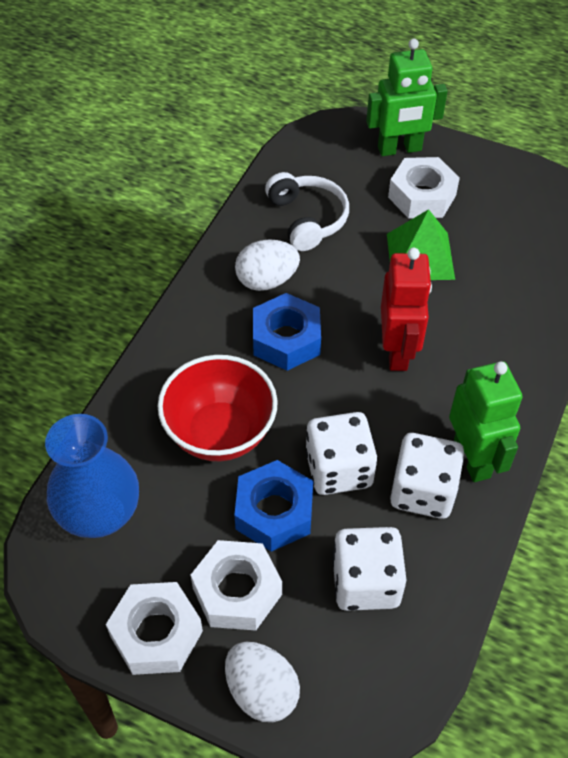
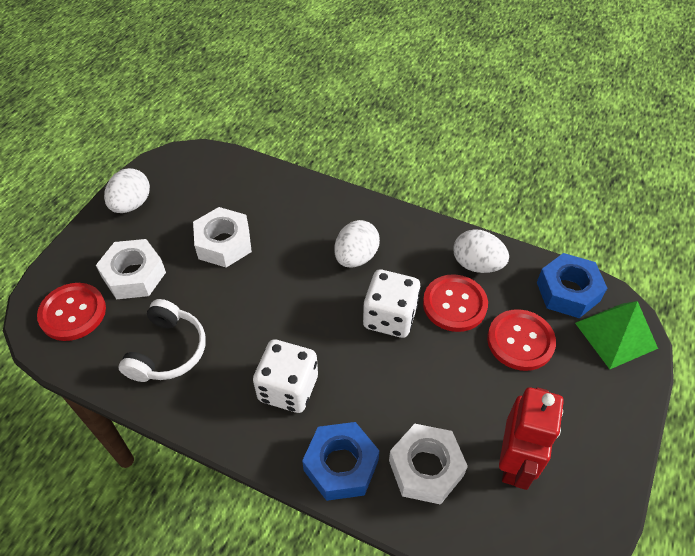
blue vase: 1 -> 0
green robot: 2 -> 0
red bowl: 1 -> 0
red button: 0 -> 3
white dice: 3 -> 2
white egg: 2 -> 3

